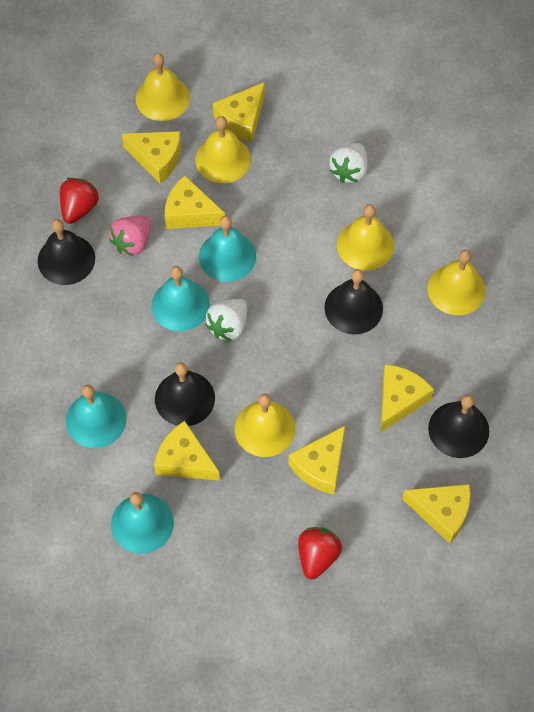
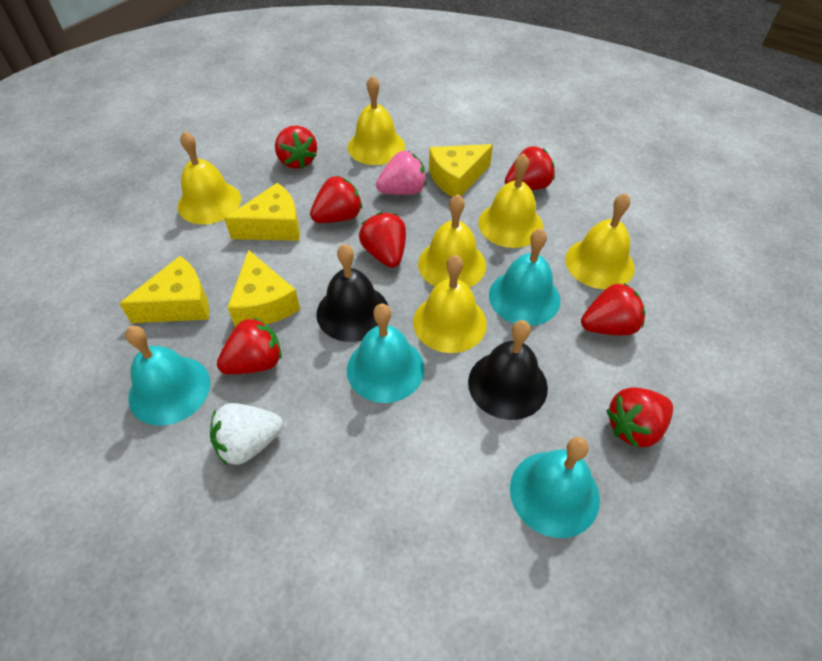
black bell: 4 -> 2
red strawberry: 2 -> 7
white strawberry: 2 -> 1
yellow bell: 5 -> 6
yellow cheese: 7 -> 4

